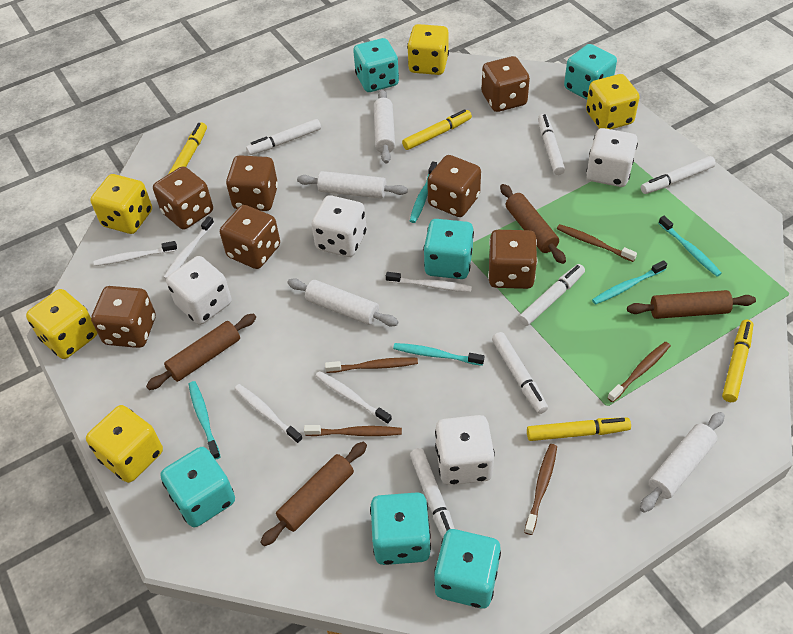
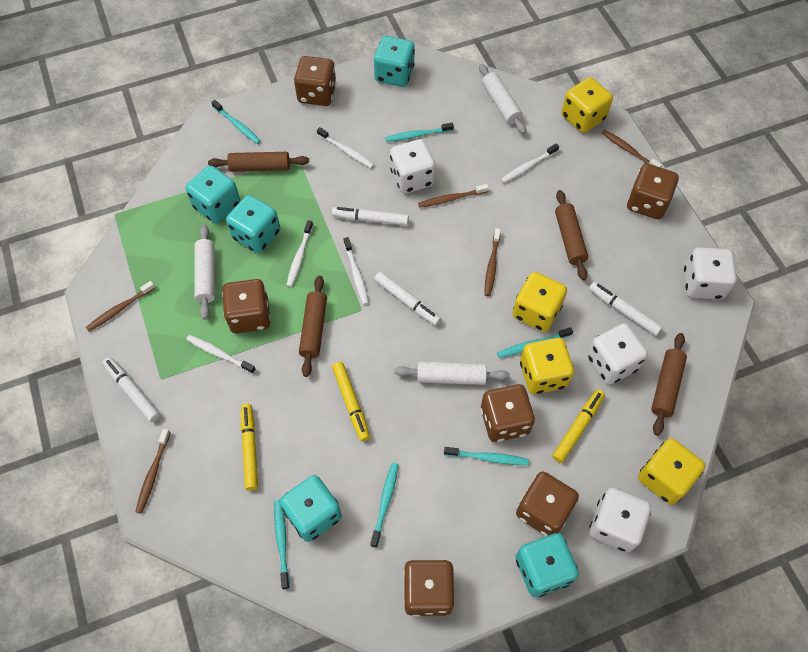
brown dice: 7 -> 6
turquoise dice: 6 -> 5
turquoise toothbrush: 5 -> 6
white marker: 6 -> 4
white rolling pin: 4 -> 3
yellow dice: 5 -> 4
yellow marker: 4 -> 3

